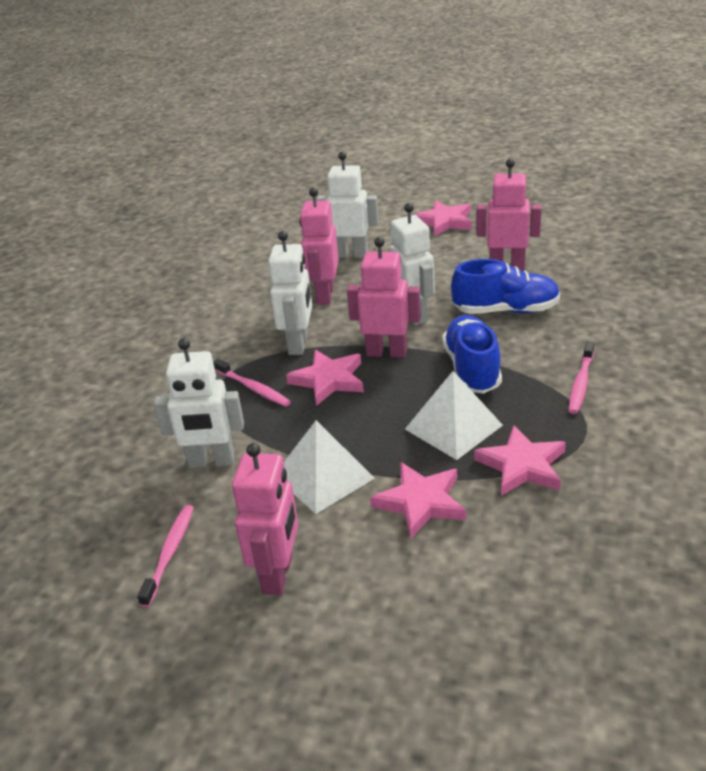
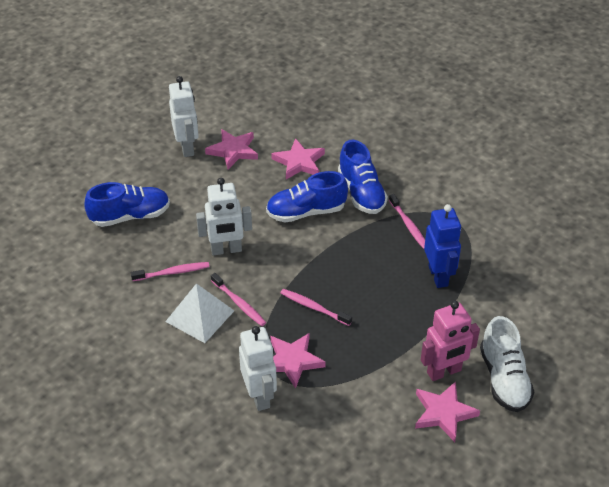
blue robot: 0 -> 1
blue shoe: 2 -> 3
pink robot: 4 -> 1
pink toothbrush: 3 -> 4
white pyramid: 2 -> 1
white robot: 4 -> 3
white shoe: 0 -> 1

